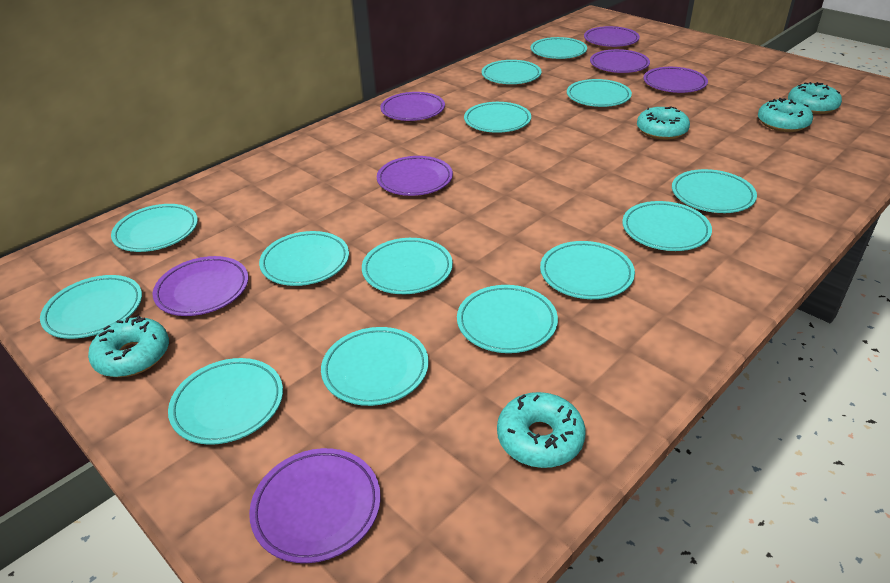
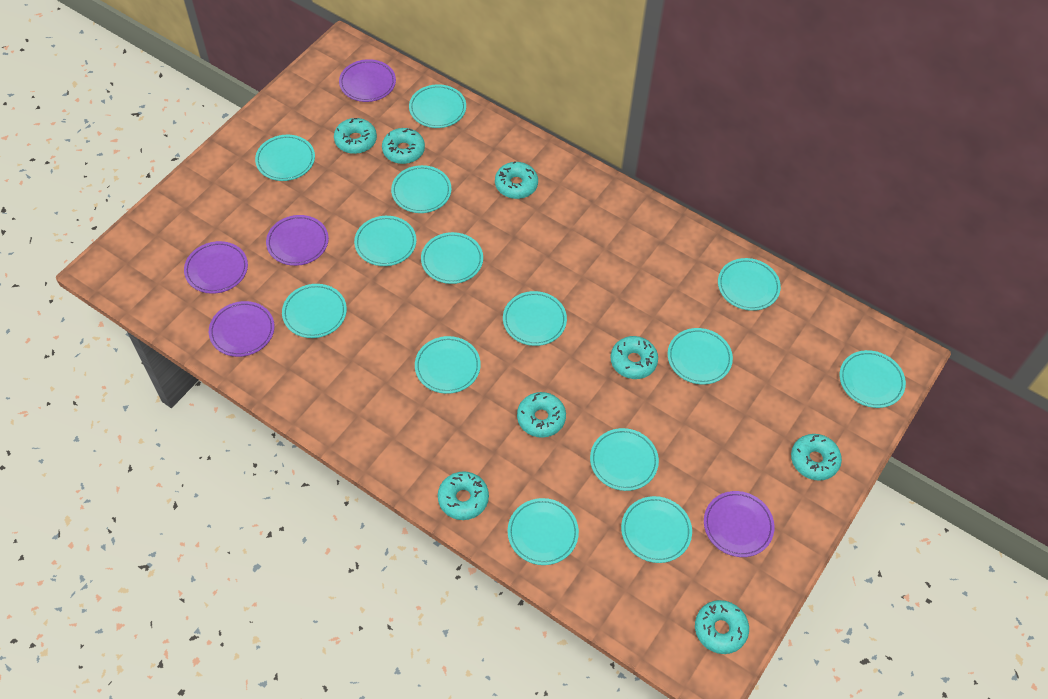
purple plate: 7 -> 5
turquoise donut: 5 -> 8

